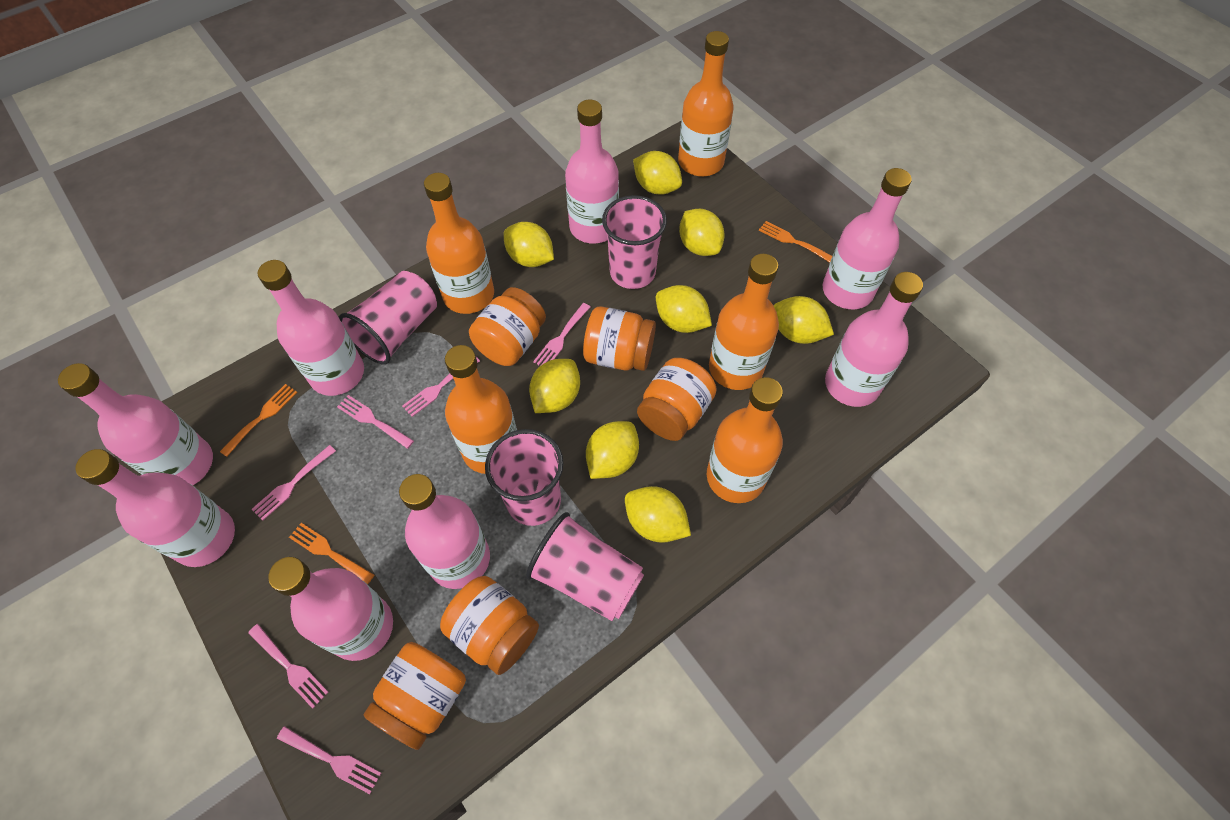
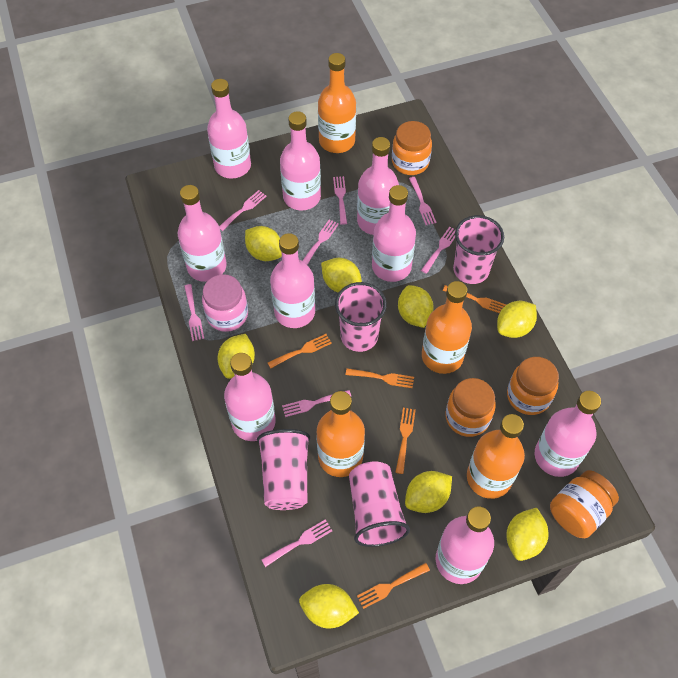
orange bottle: 5 -> 4
orange fork: 3 -> 5
orange jar: 5 -> 4
pink bottle: 8 -> 9
pink fork: 6 -> 8
pink jar: 0 -> 1

